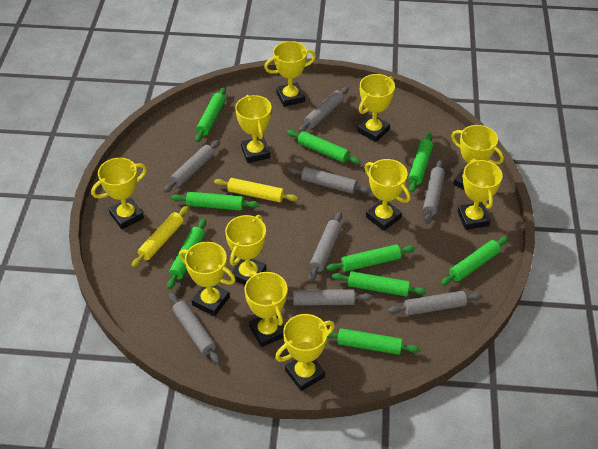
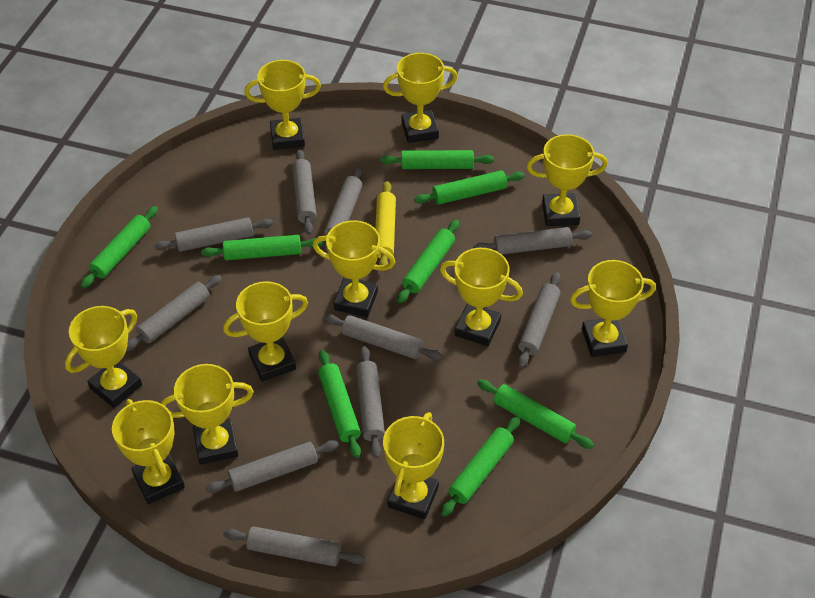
green rolling pin: 9 -> 8
grey rolling pin: 8 -> 10
yellow rolling pin: 2 -> 1

